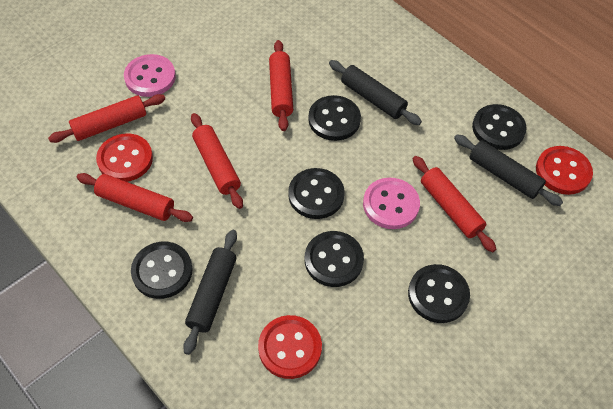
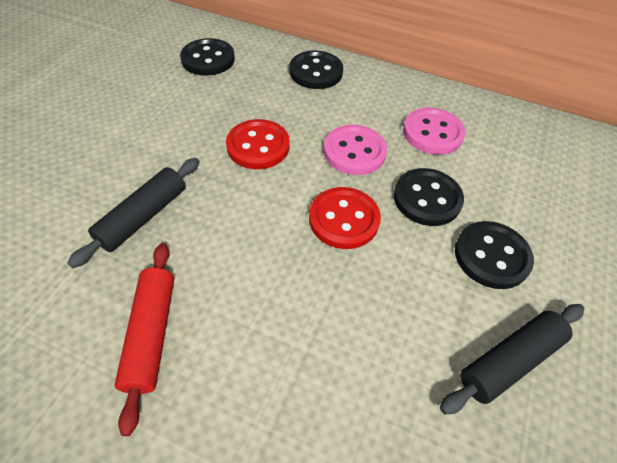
black button: 6 -> 4
black rolling pin: 3 -> 2
red button: 3 -> 2
red rolling pin: 5 -> 1

